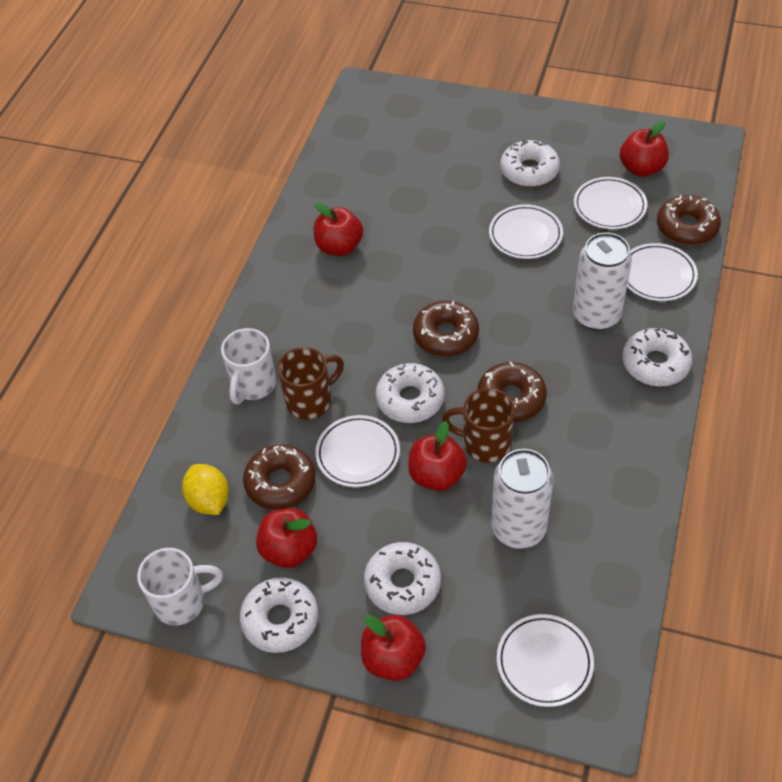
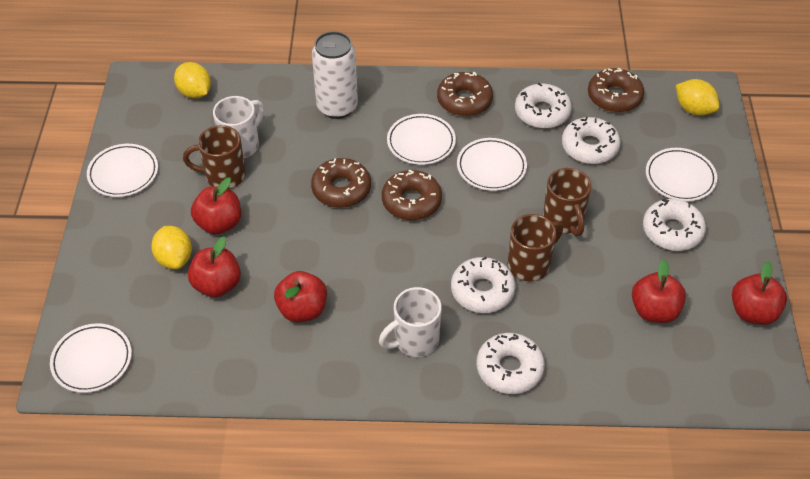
brown mug: 2 -> 3
white can: 2 -> 1
yellow lemon: 1 -> 3

